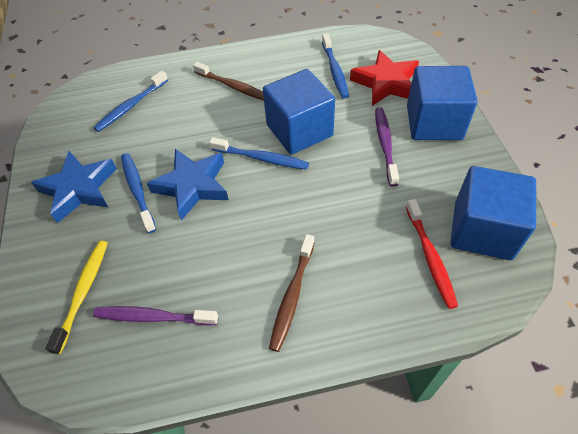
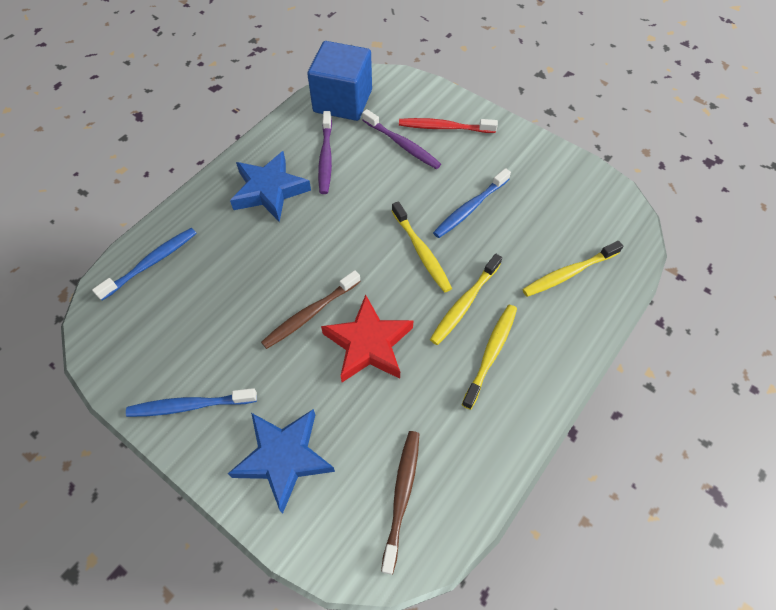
blue cube: 3 -> 1
blue toothbrush: 4 -> 3
yellow toothbrush: 1 -> 4

